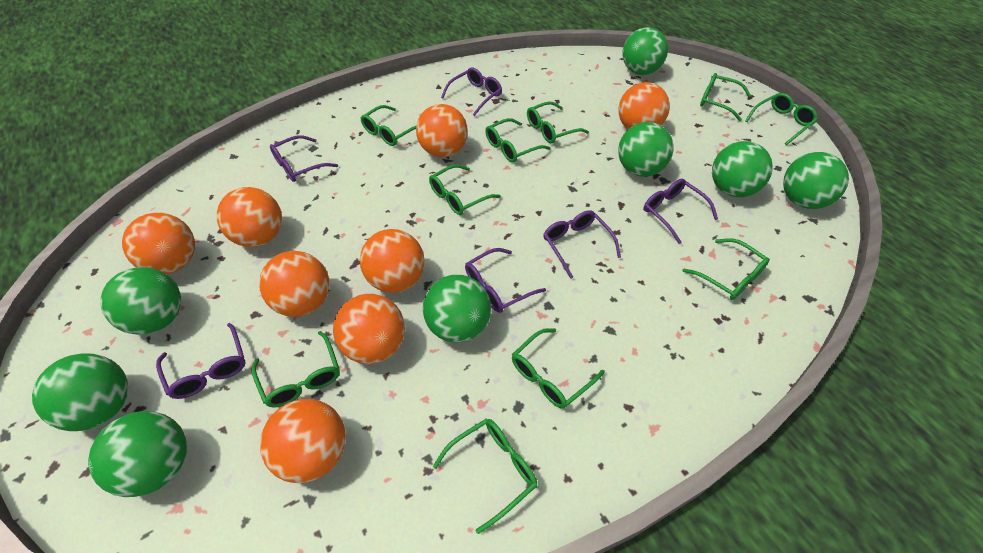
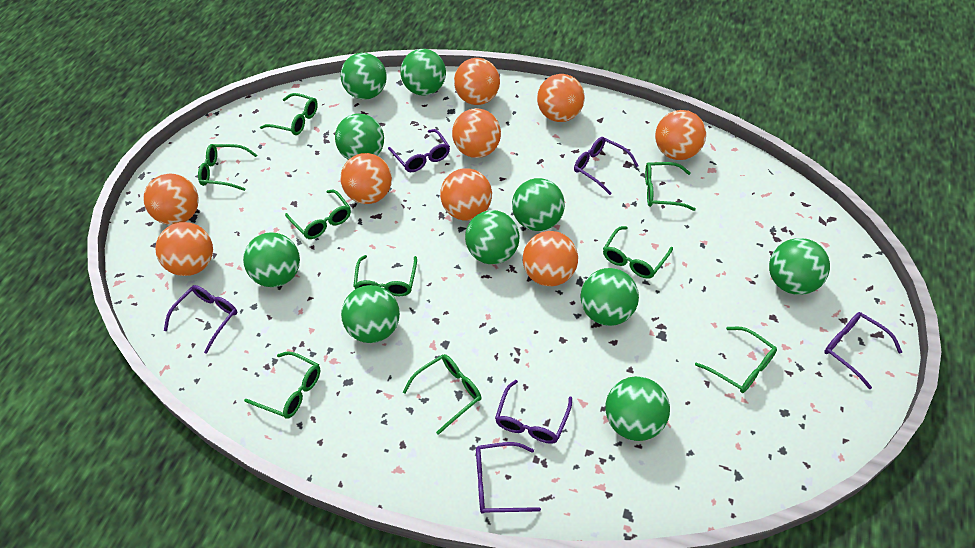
green ball: 8 -> 10
green glasses: 10 -> 9
orange ball: 8 -> 9

